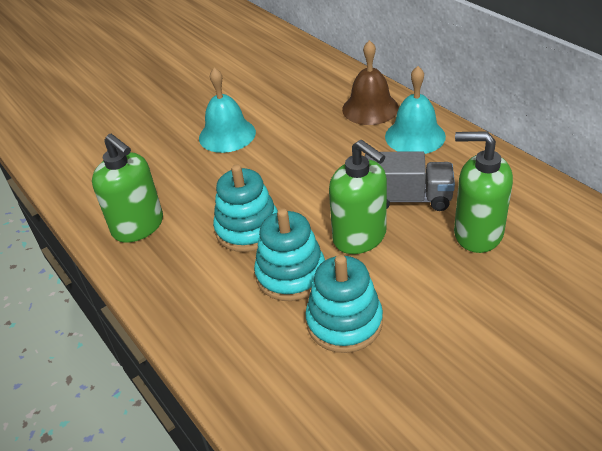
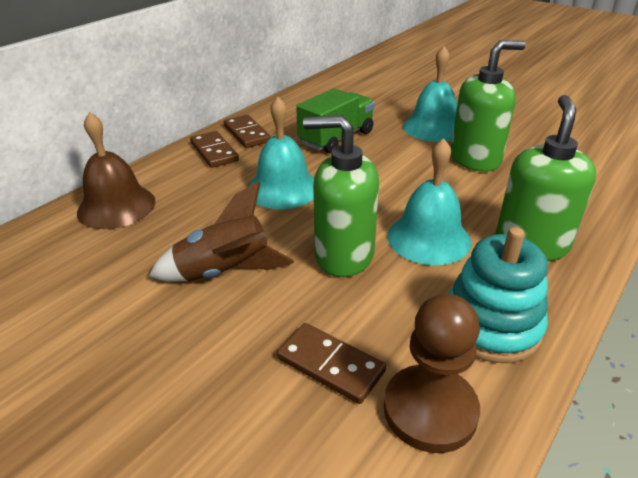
brown domino: 0 -> 3
brown pawn: 0 -> 1
brown rocket: 0 -> 1
green truck: 0 -> 1
grey truck: 1 -> 0
turquoise bell: 2 -> 3
turquoise stacking toy: 3 -> 1

